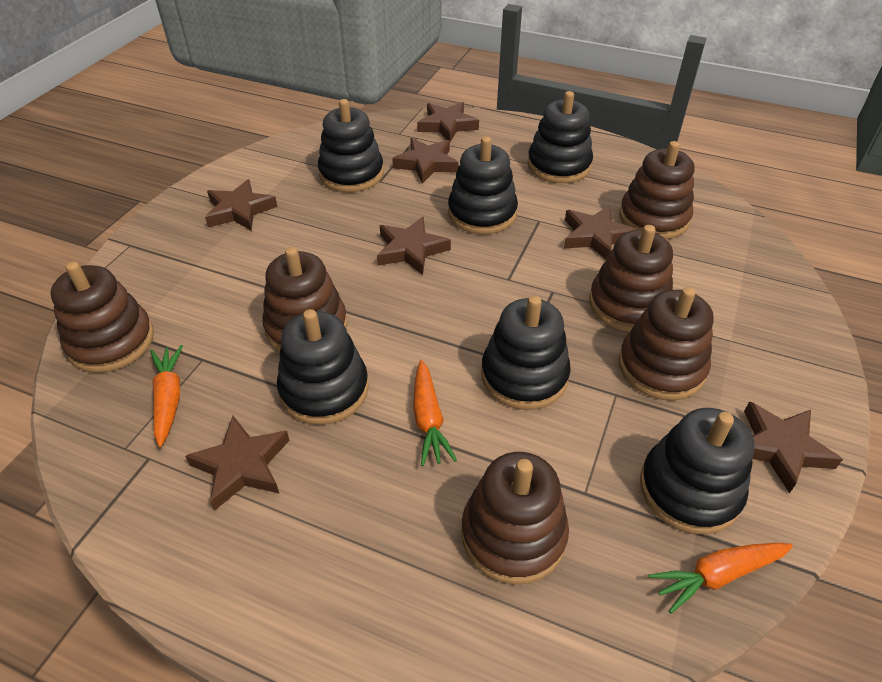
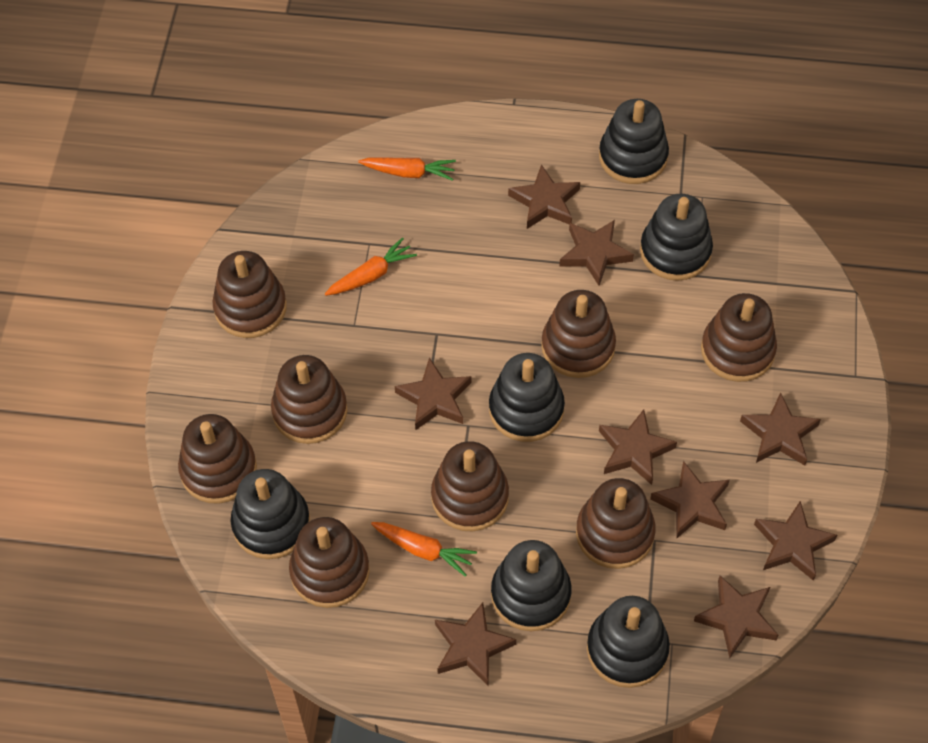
brown stacking toy: 6 -> 8
brown star: 7 -> 9

